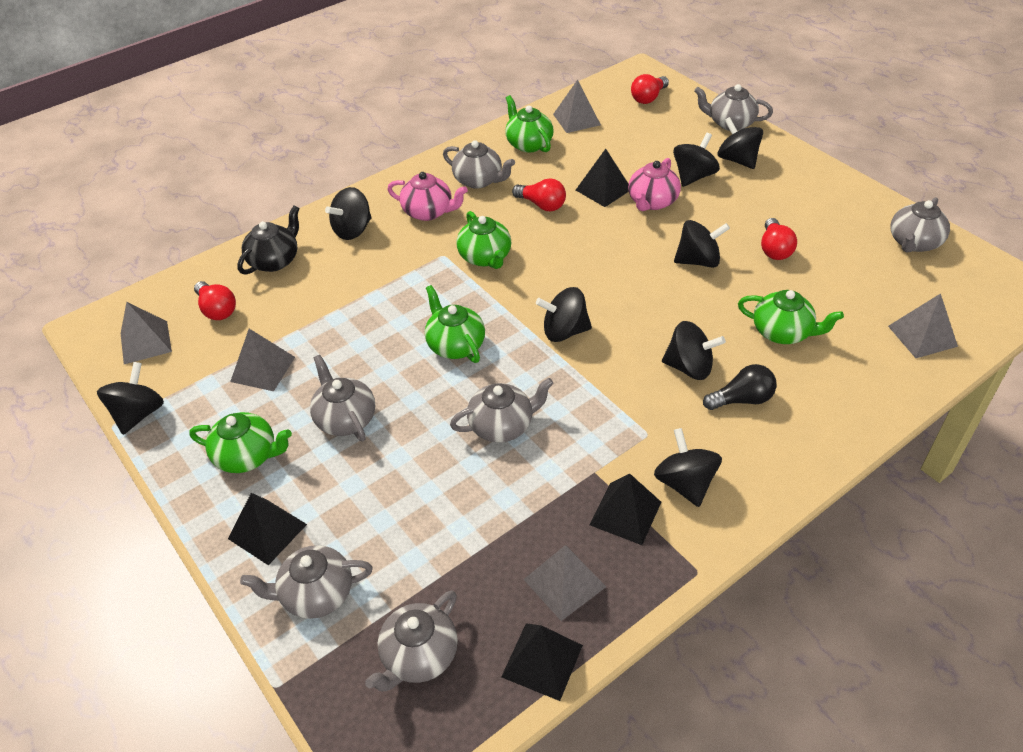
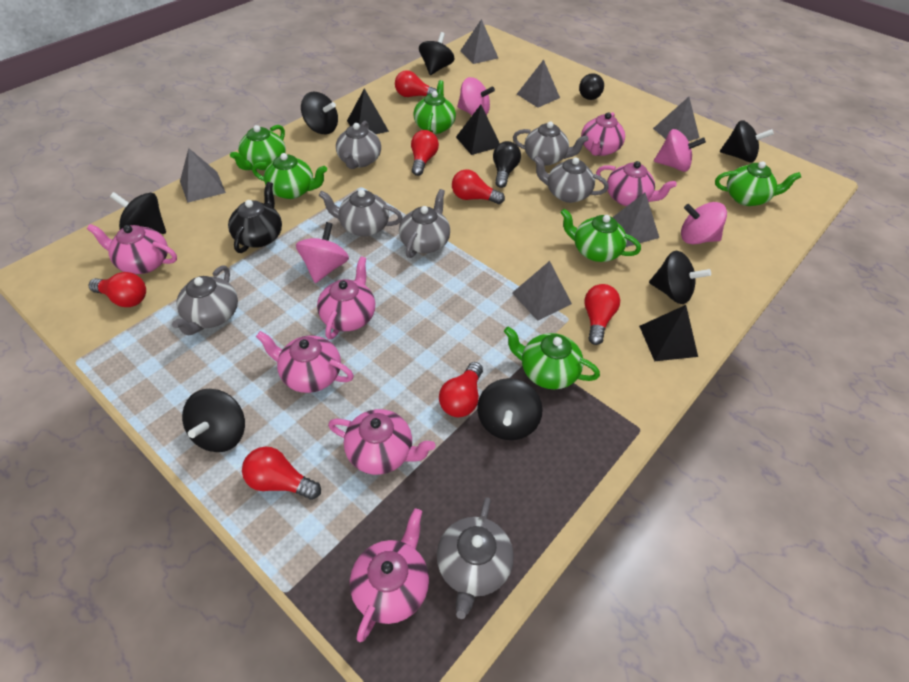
black light bulb: 1 -> 2
black pyramid: 4 -> 3
black spinning top: 8 -> 7
green teapot: 5 -> 6
grey pyramid: 5 -> 6
pink spinning top: 0 -> 4
pink teapot: 2 -> 7
red light bulb: 4 -> 7

